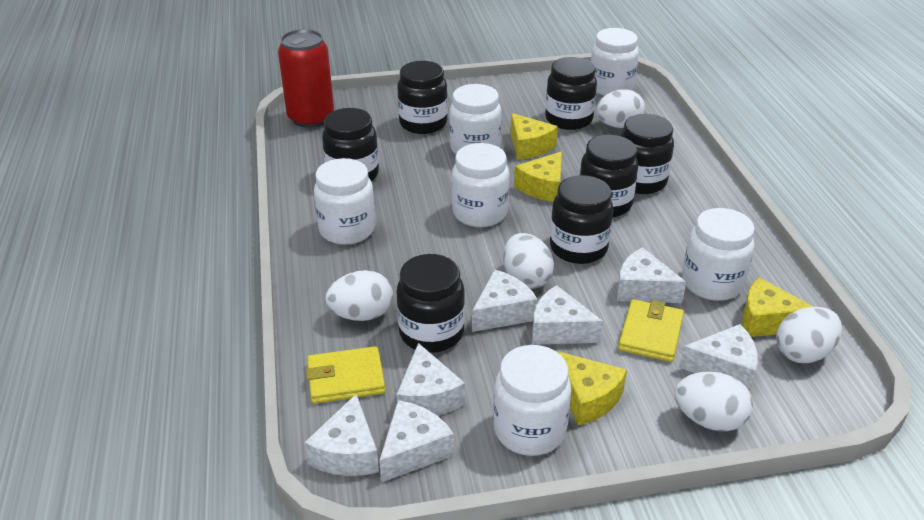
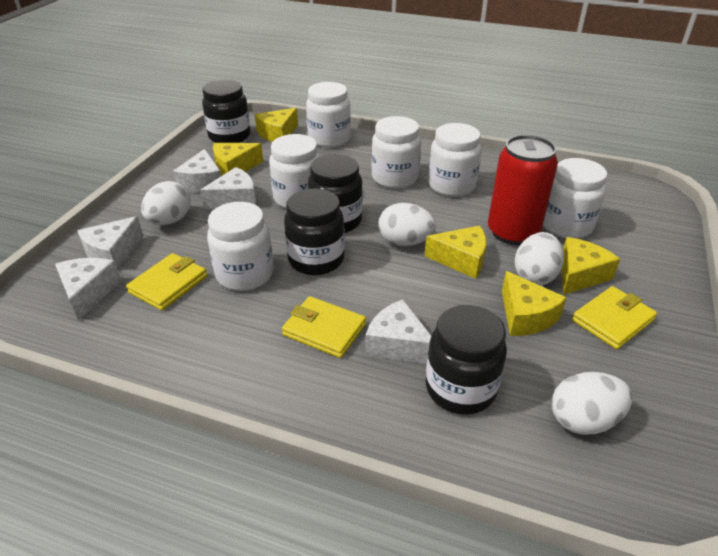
black jar: 7 -> 4
white cheese: 7 -> 5
white egg: 5 -> 4
yellow cheese: 4 -> 5
yellow wallet: 2 -> 3

